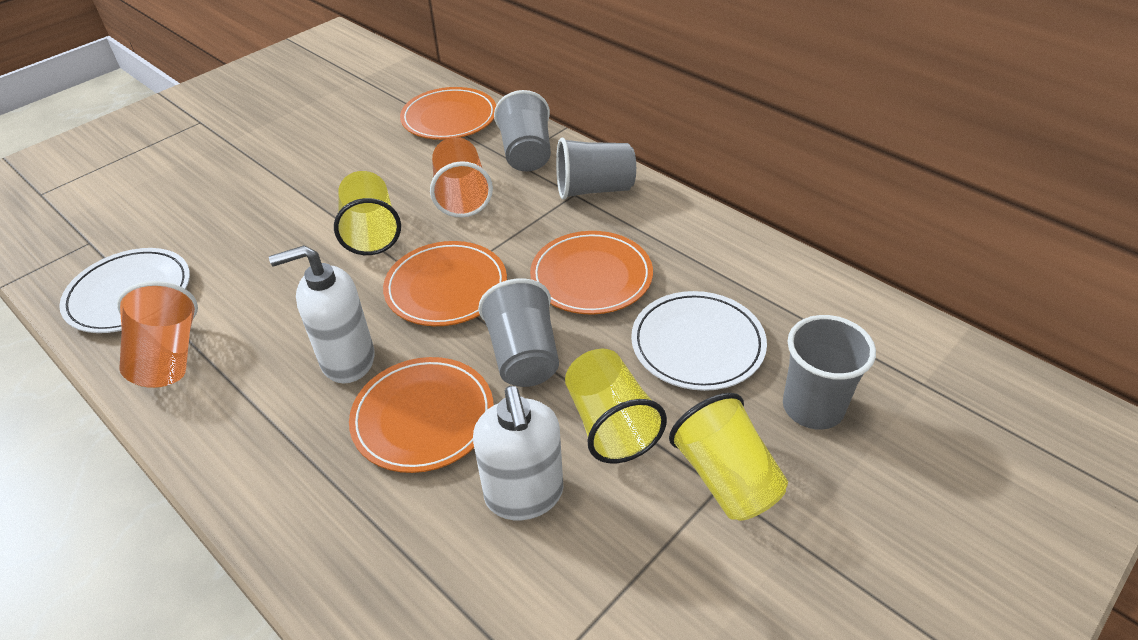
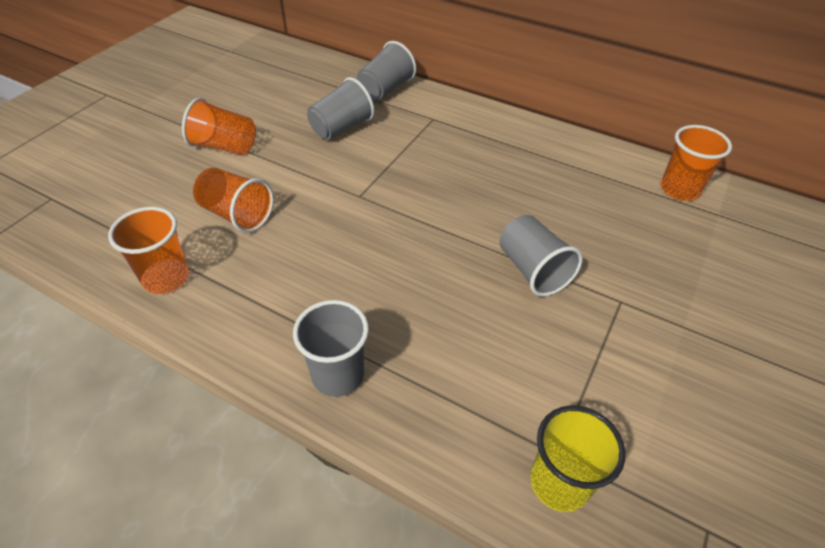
orange cup: 2 -> 4
orange plate: 4 -> 0
white plate: 2 -> 0
white soap dispenser: 2 -> 0
yellow cup: 3 -> 1

